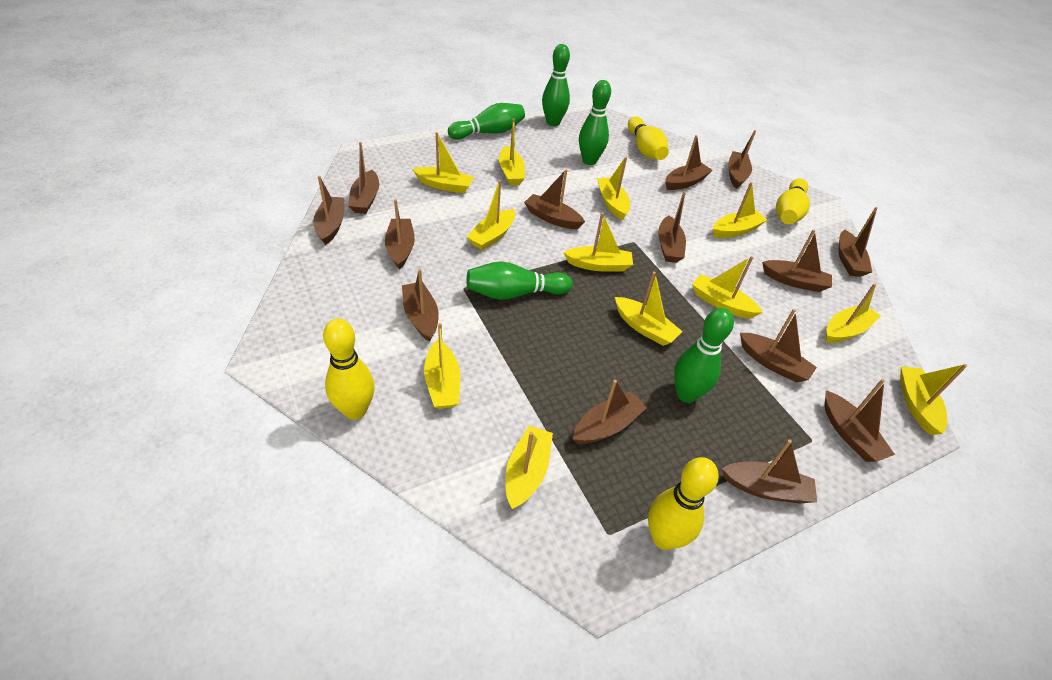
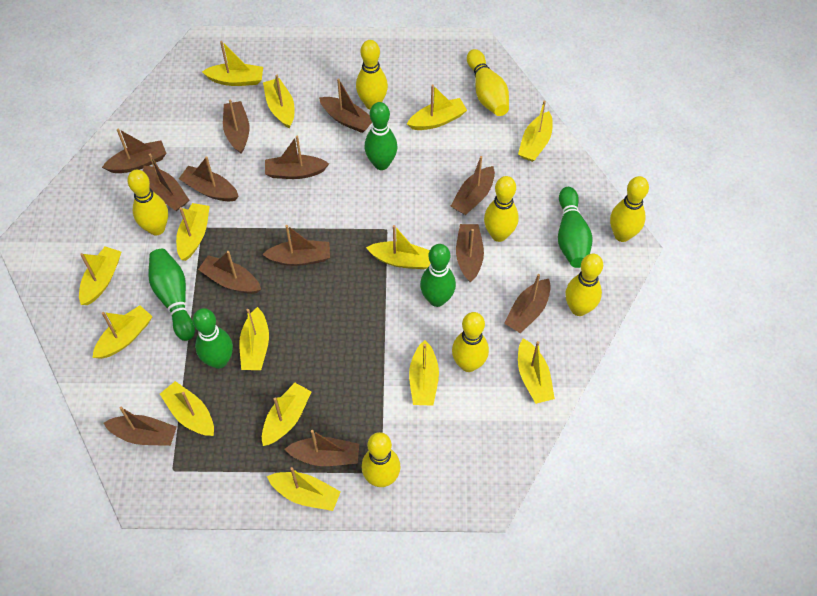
brown boat: 14 -> 13
yellow boat: 12 -> 14
yellow bowling pin: 4 -> 8

